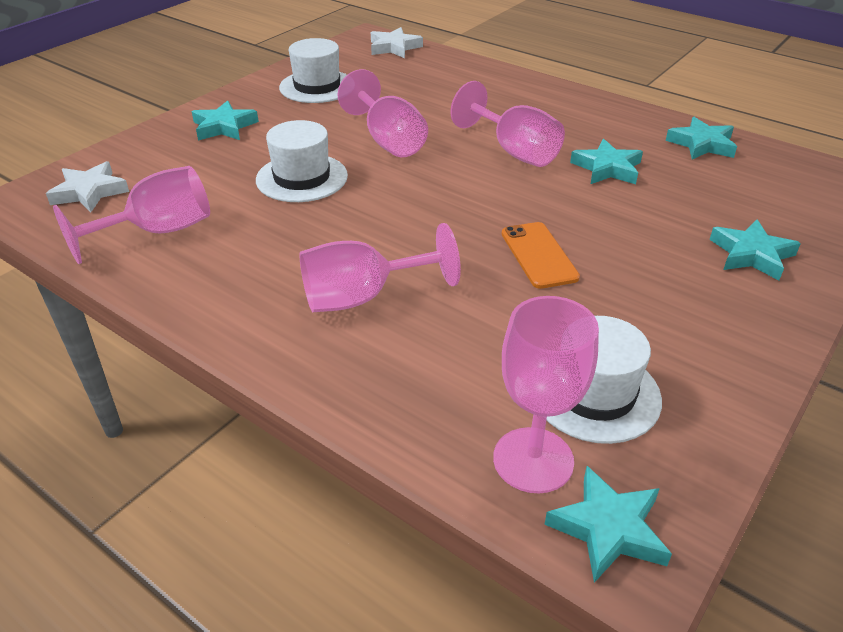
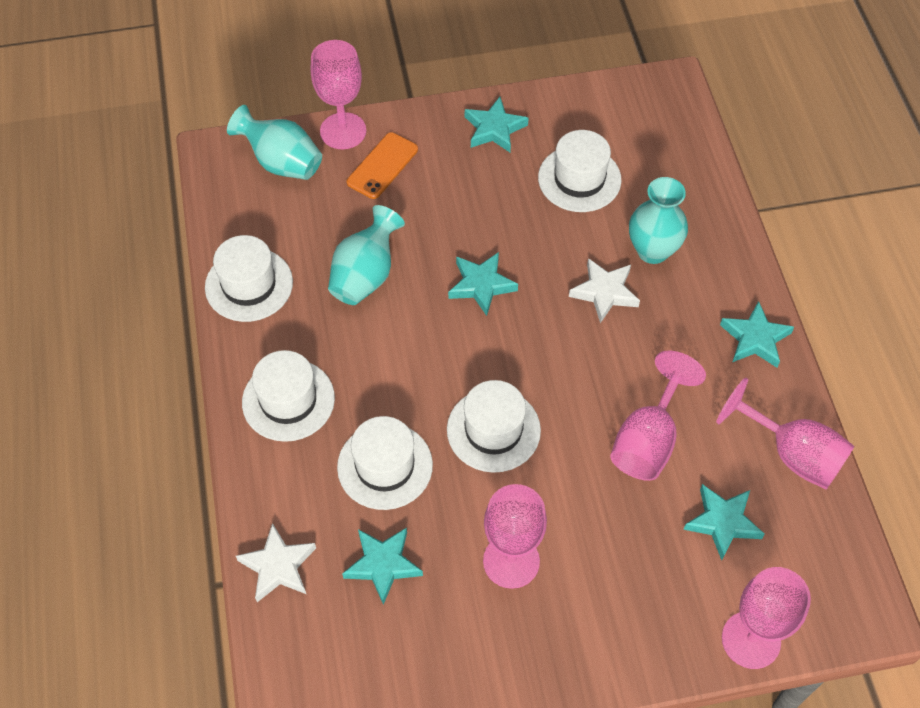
turquoise vase: 0 -> 3
white hat: 3 -> 5

